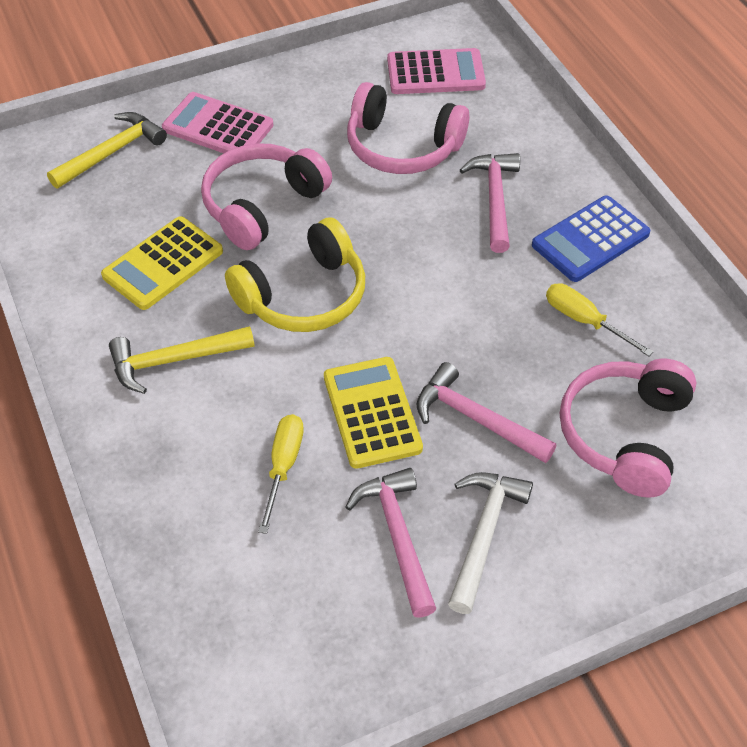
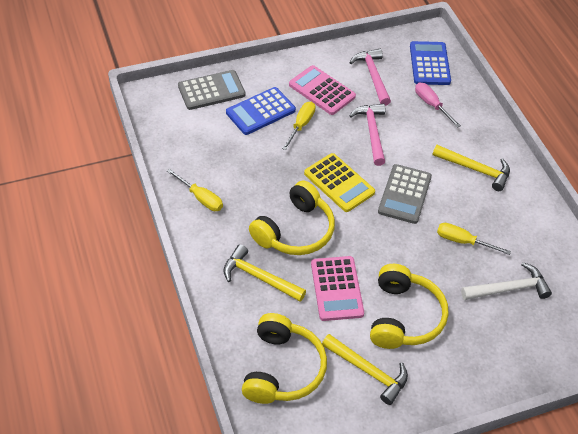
blue calculator: 1 -> 2
grey calculator: 0 -> 2
pink hammer: 3 -> 2
pink headphones: 3 -> 0
pink screwdriver: 0 -> 1
yellow calculator: 2 -> 1
yellow hammer: 2 -> 3
yellow headphones: 1 -> 3
yellow screwdriver: 2 -> 3

